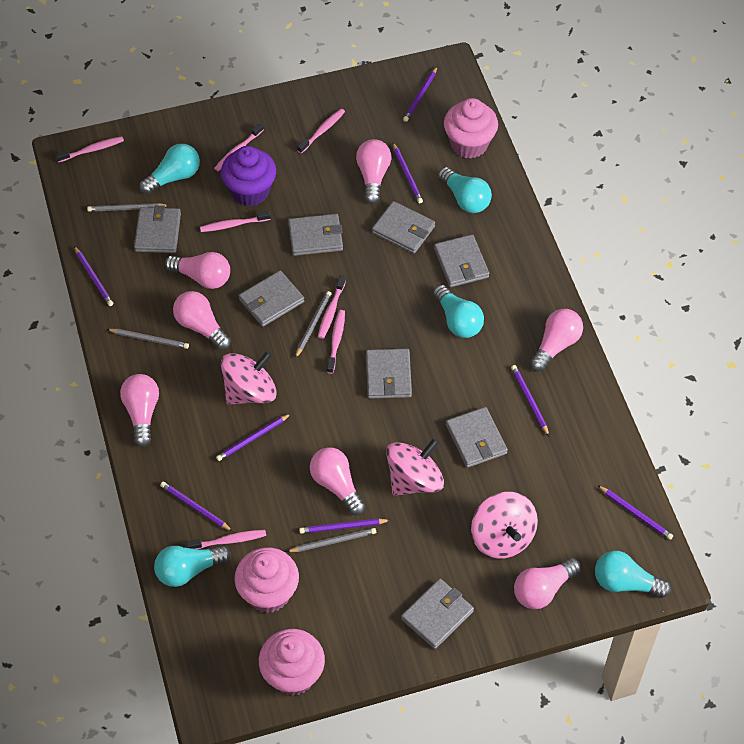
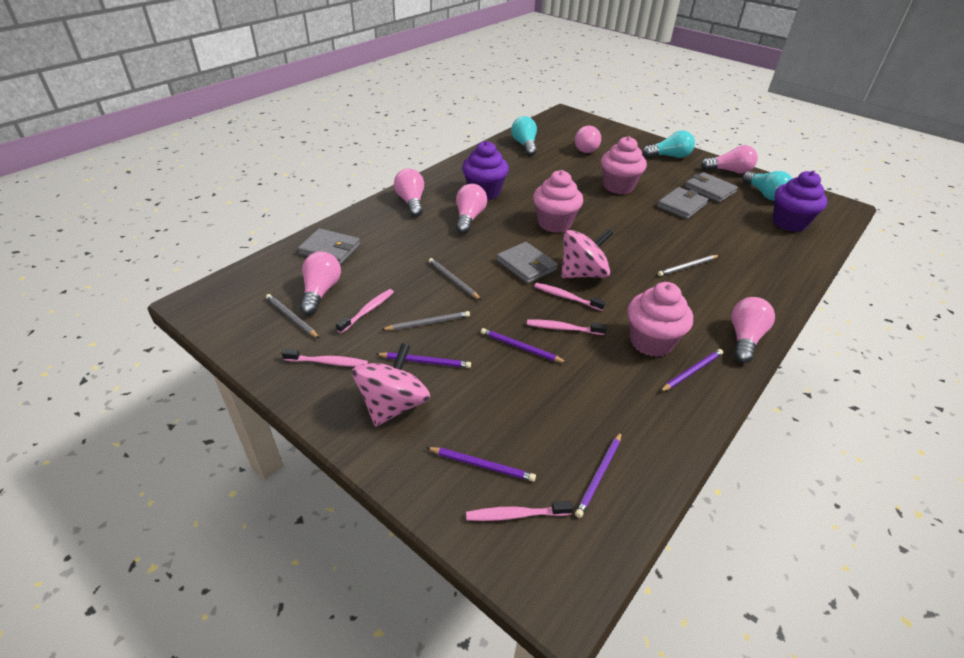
grey wallet: 8 -> 4
pink light bulb: 7 -> 6
pink spinning top: 3 -> 2
pink toothbrush: 7 -> 5
purple cupcake: 1 -> 2
purple pencil: 8 -> 5
turquoise light bulb: 5 -> 3

